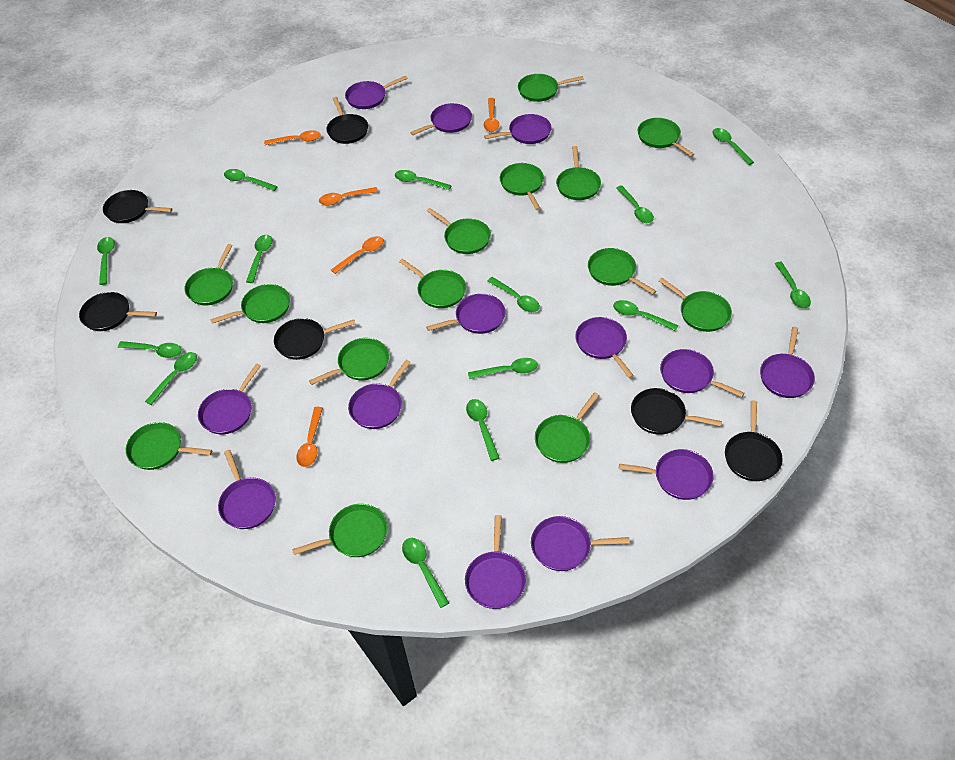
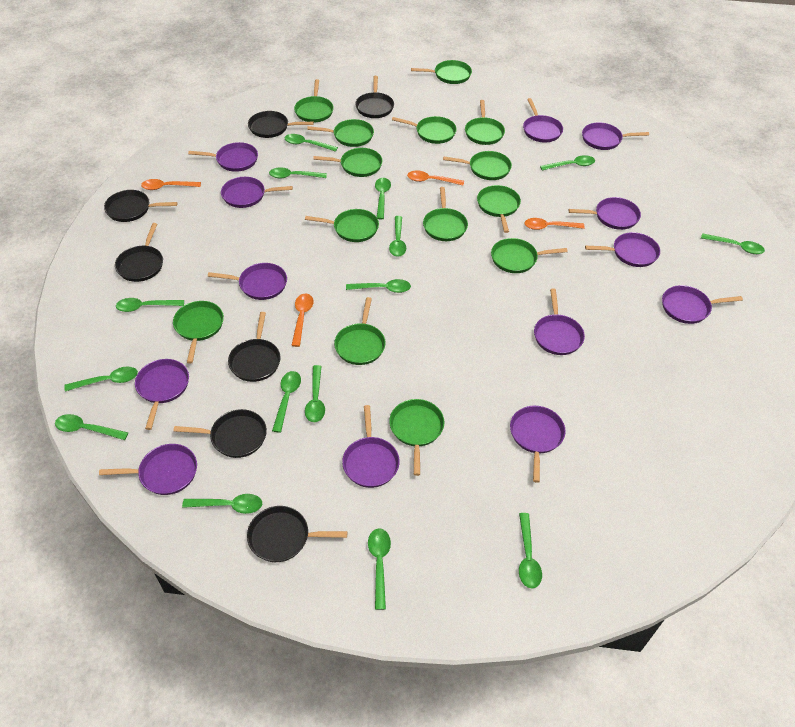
black pan: 6 -> 7
green spoon: 14 -> 15
orange spoon: 5 -> 4

